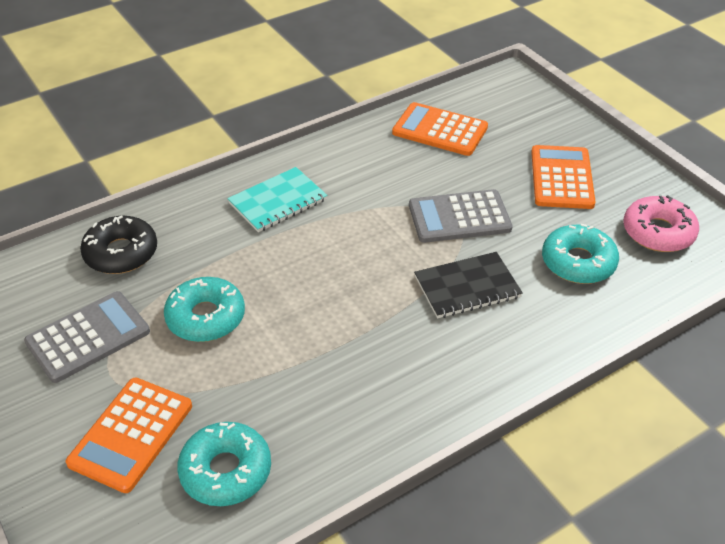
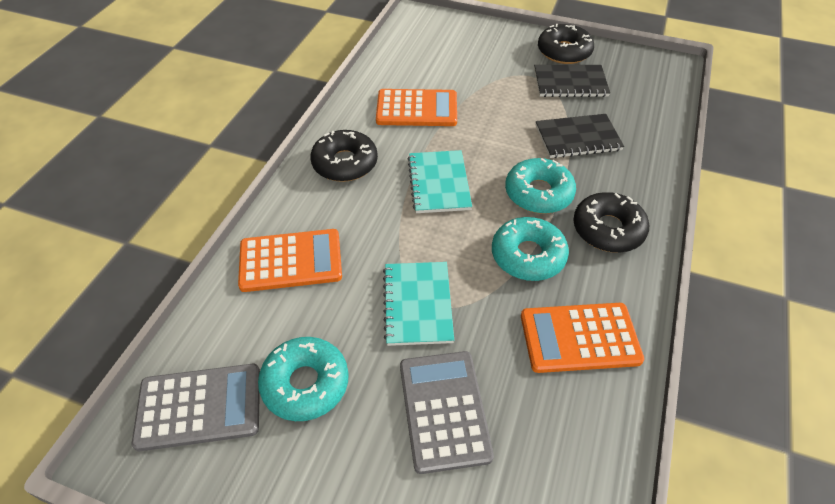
black donut: 1 -> 3
black notebook: 1 -> 2
pink donut: 1 -> 0
turquoise notebook: 1 -> 2

